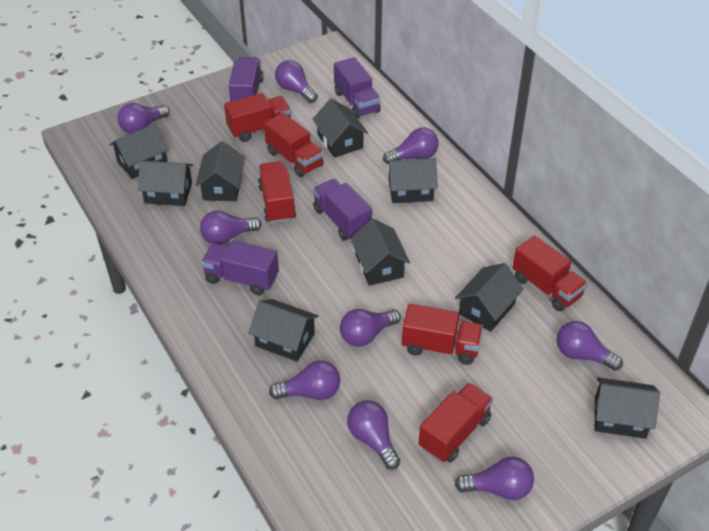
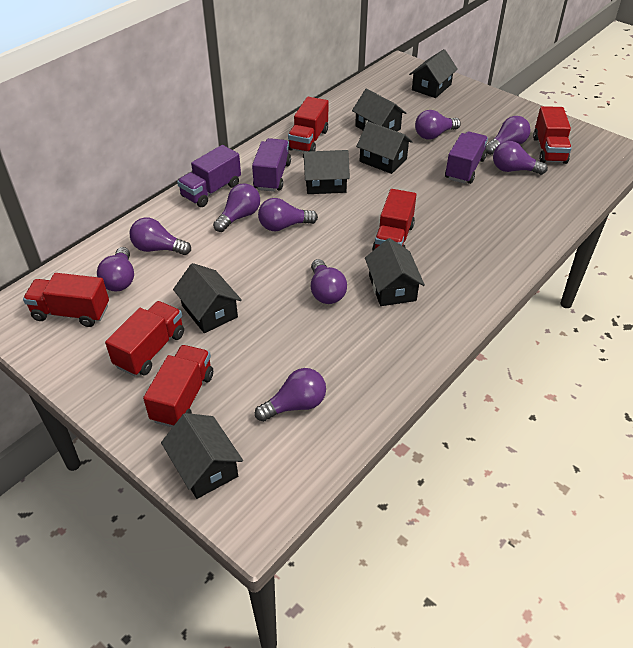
black house: 9 -> 7
purple truck: 4 -> 3

